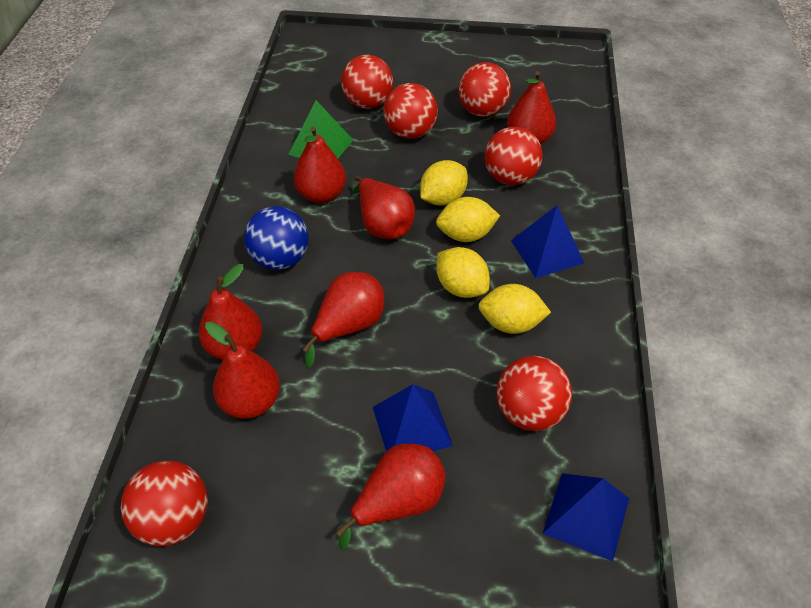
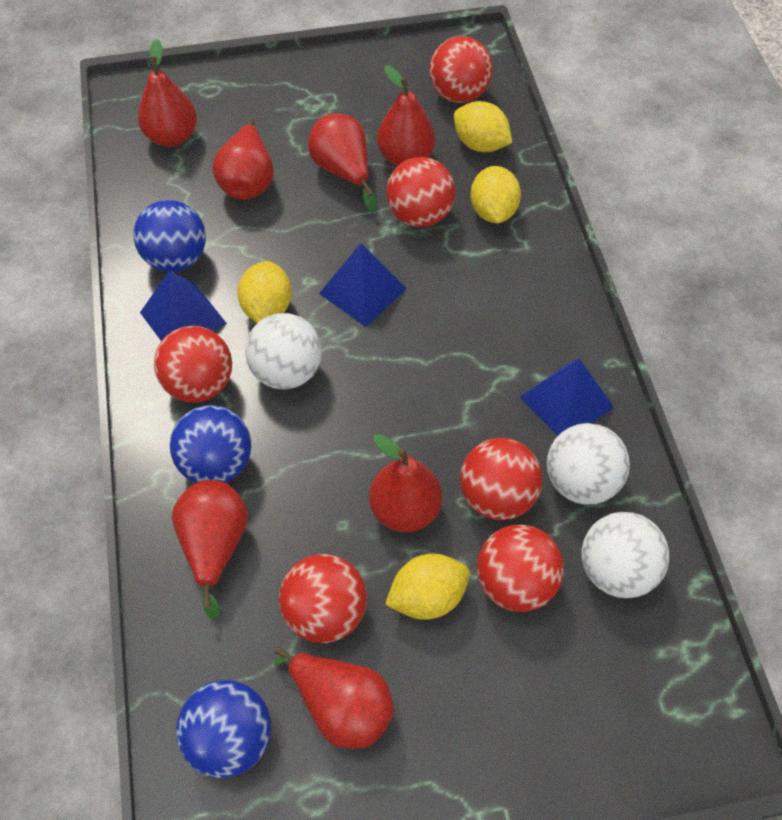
blue ball: 1 -> 3
green pyramid: 1 -> 0
white ball: 0 -> 3

